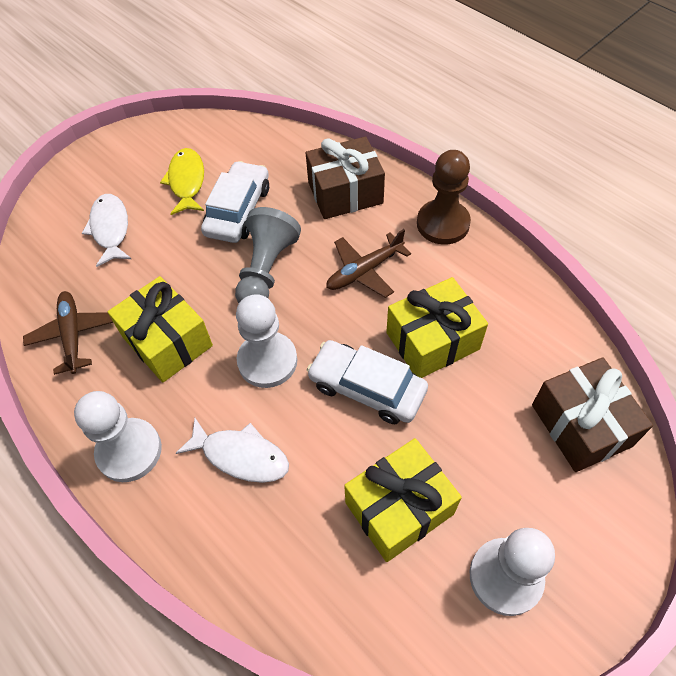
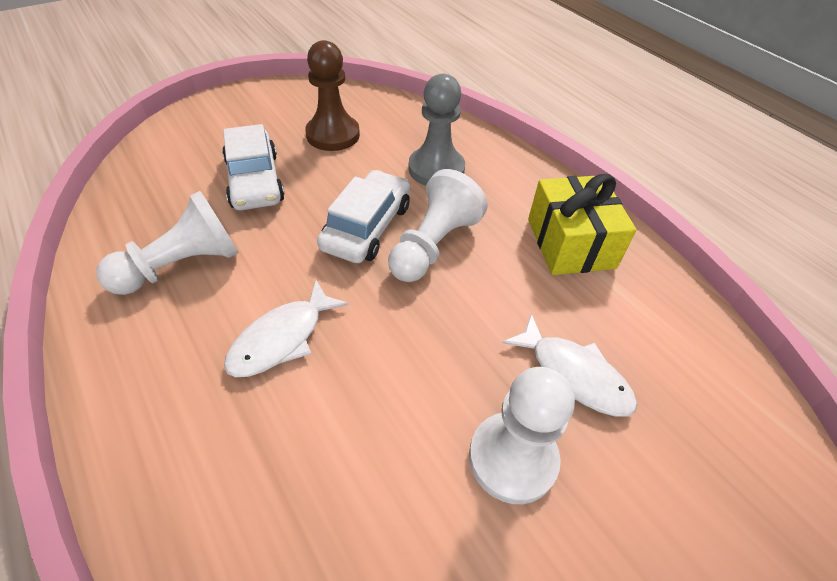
brown gift: 2 -> 0
brown plane: 2 -> 0
yellow fish: 1 -> 0
yellow gift: 3 -> 1

